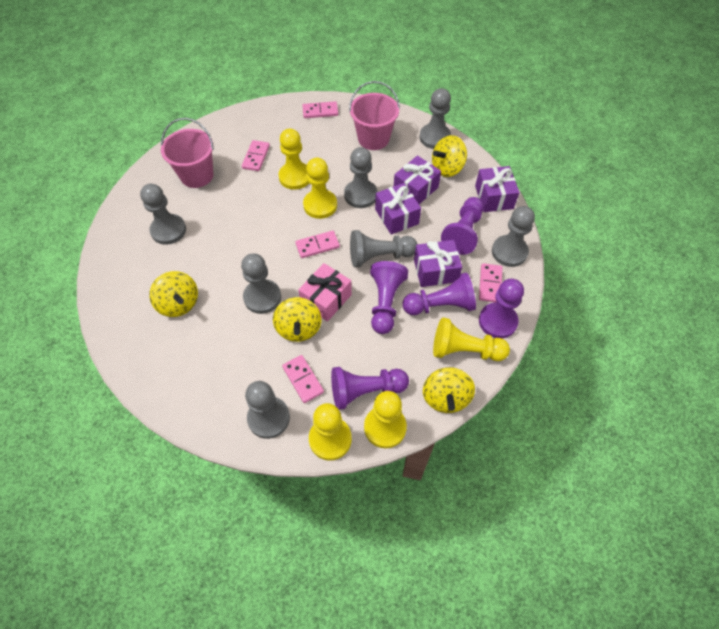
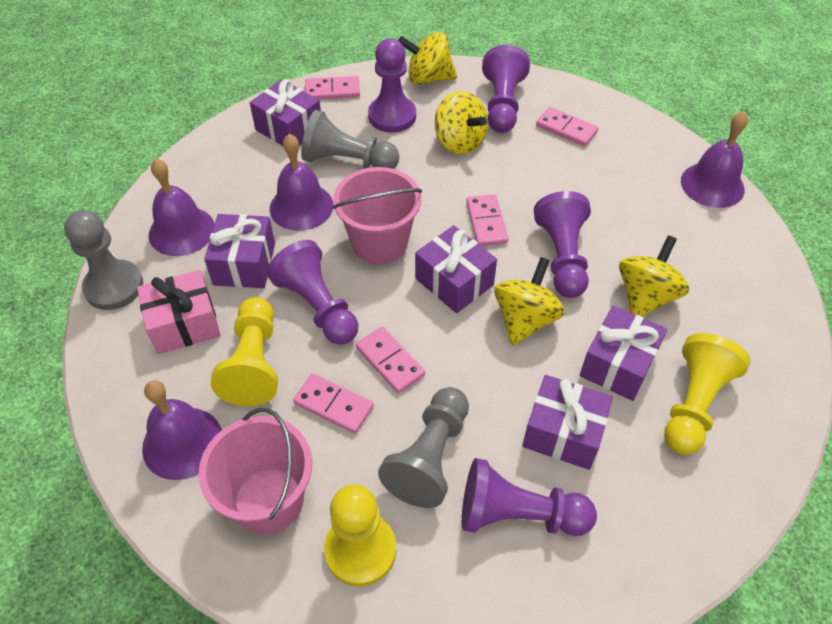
grey pawn: 7 -> 3
purple bell: 0 -> 4
purple gift: 4 -> 5
yellow pawn: 5 -> 3

